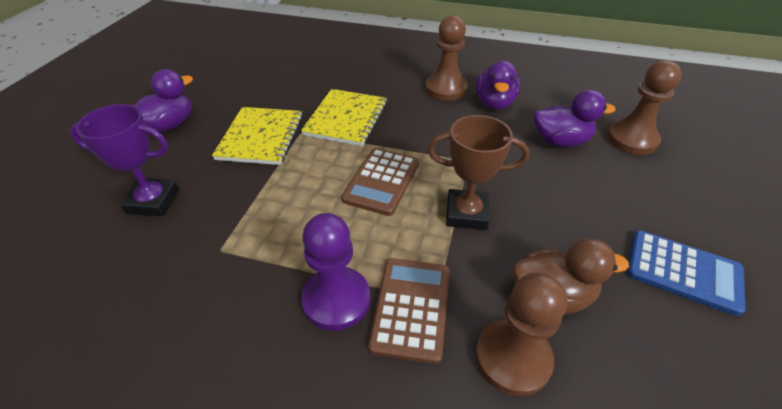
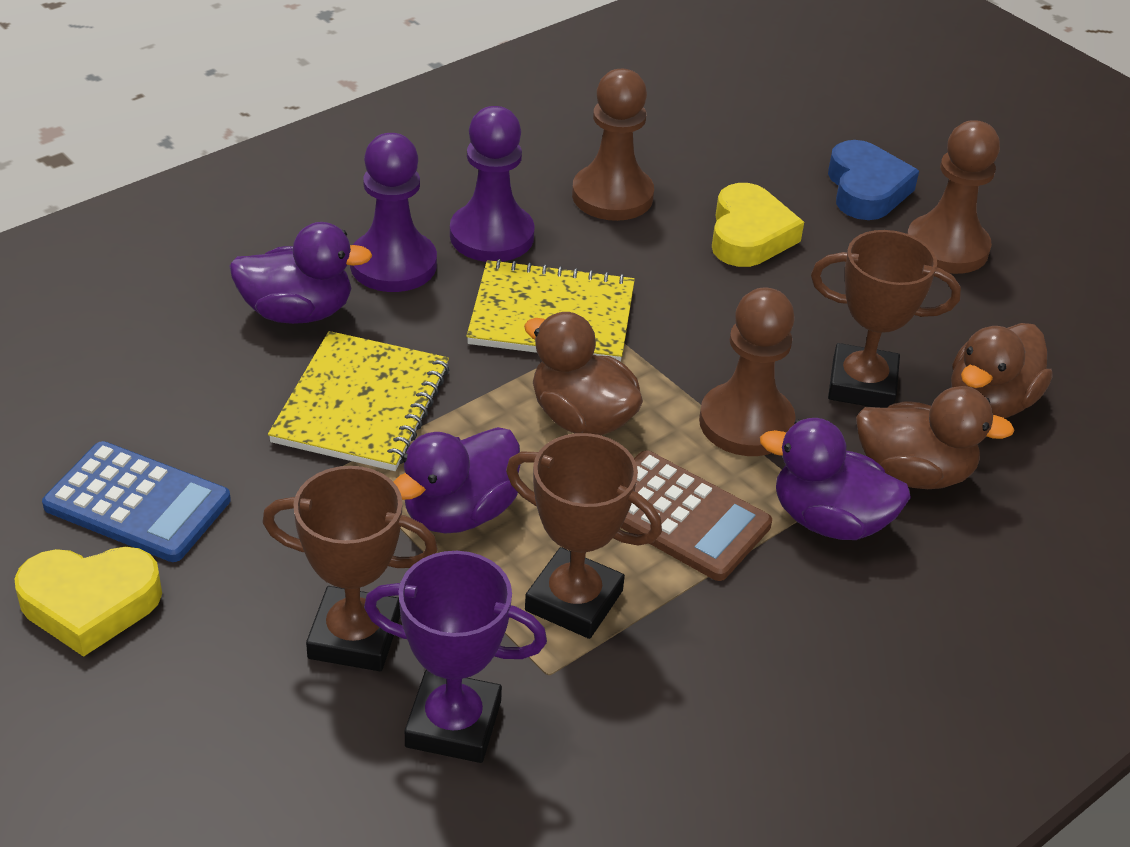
blue heart: 0 -> 1
brown calculator: 2 -> 1
brown duck: 1 -> 3
brown trophy: 1 -> 3
purple pawn: 1 -> 2
yellow heart: 0 -> 2

